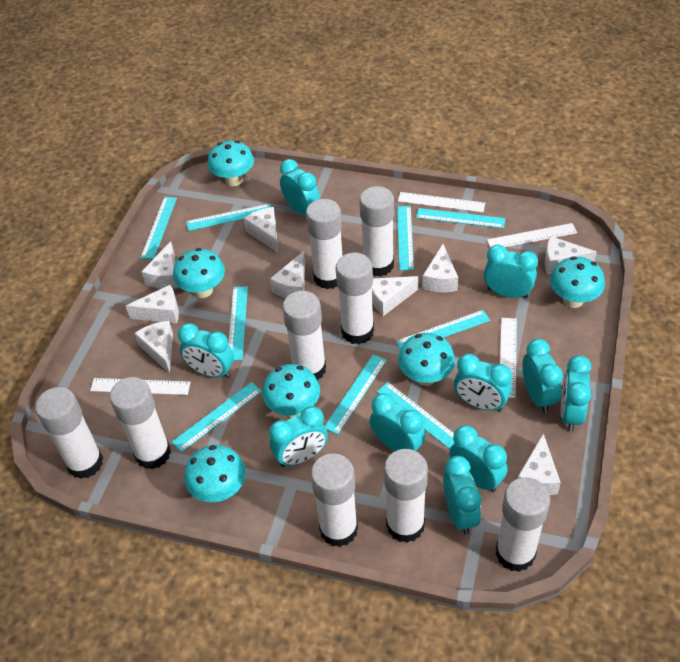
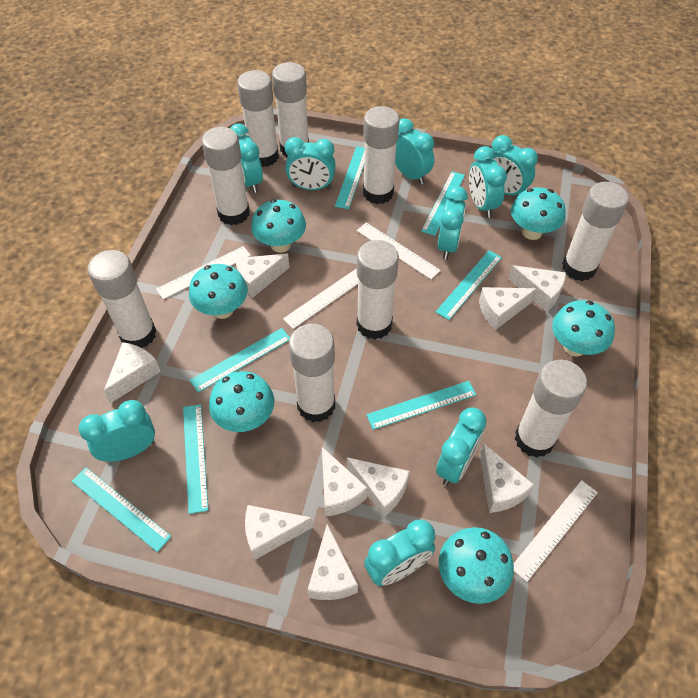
turquoise clock: 10 -> 9
turquoise ruler: 9 -> 7

